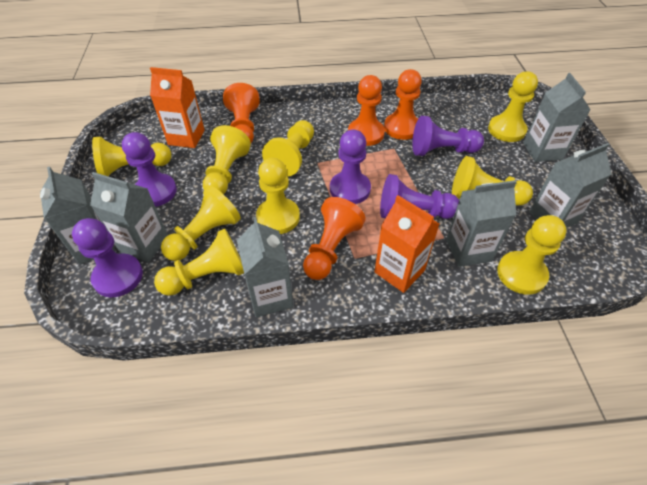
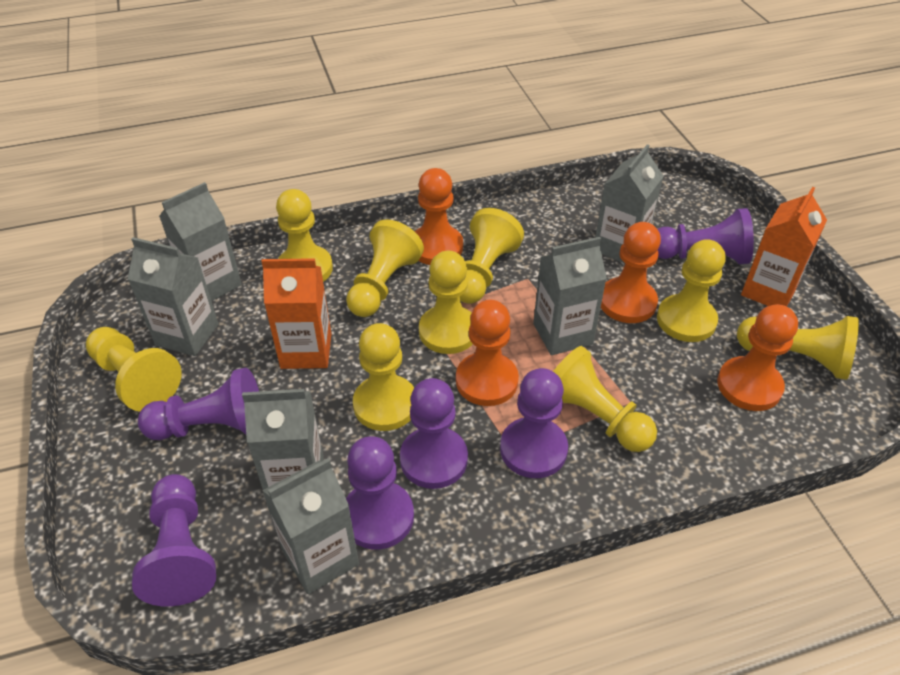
purple pawn: 5 -> 6

